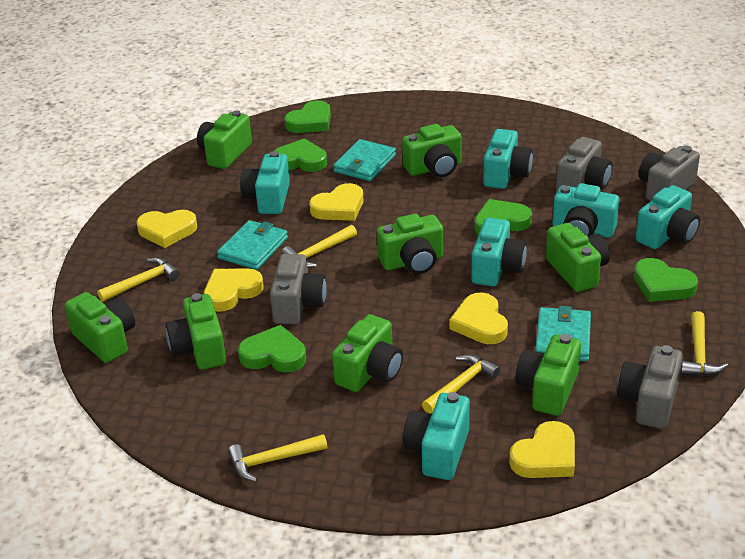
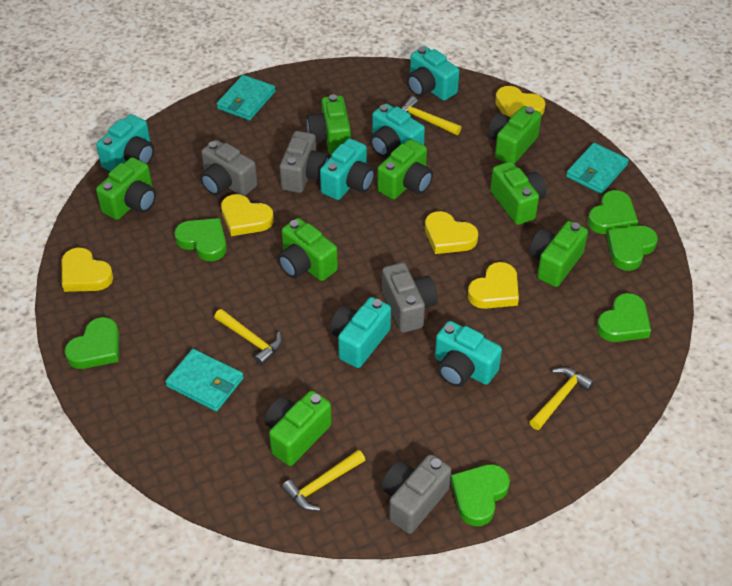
green heart: 5 -> 6
yellow hammer: 5 -> 4

